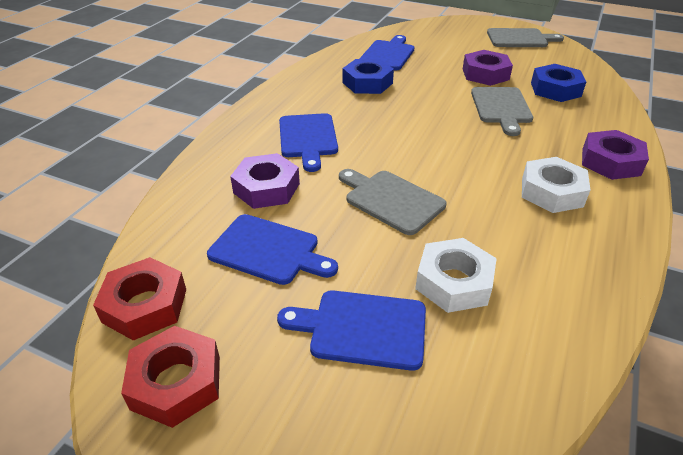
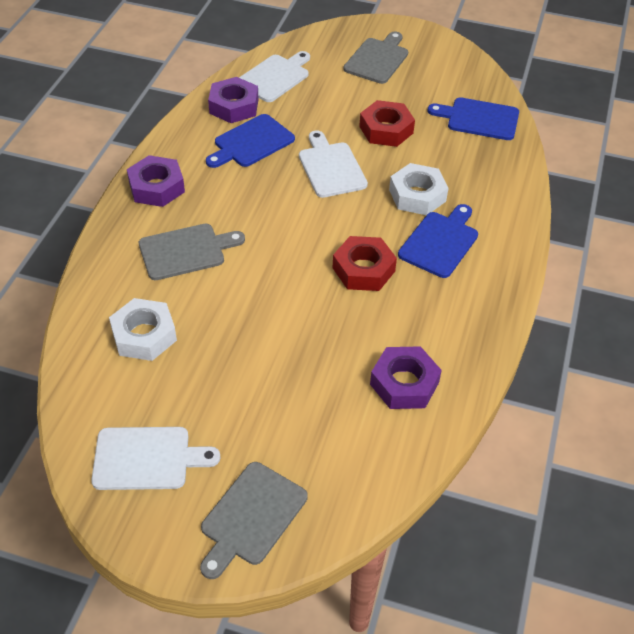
blue cutting board: 4 -> 3
blue nut: 2 -> 0
white cutting board: 0 -> 3

